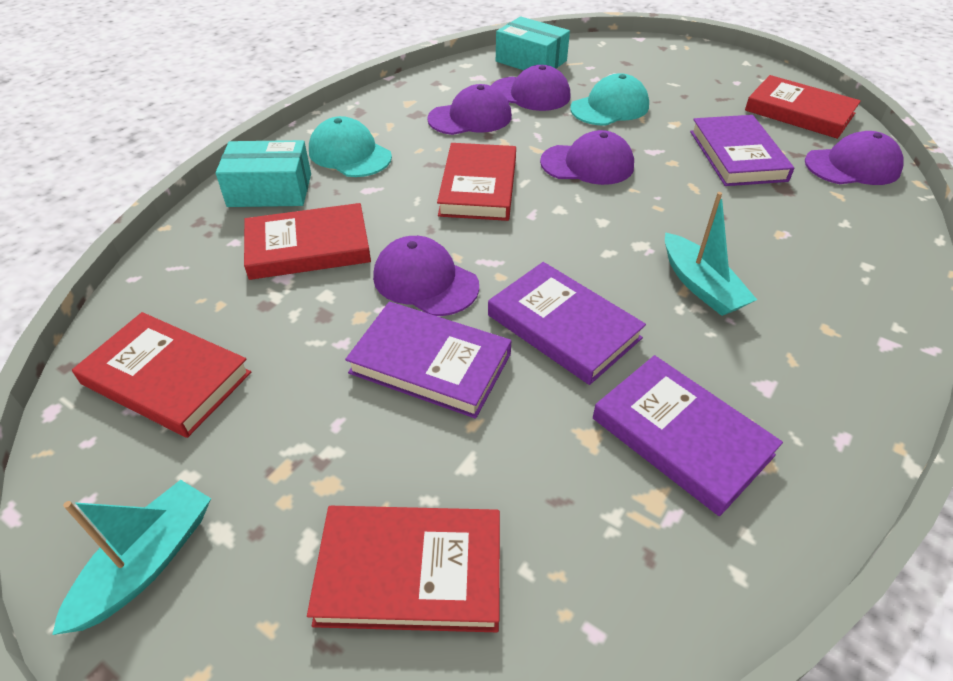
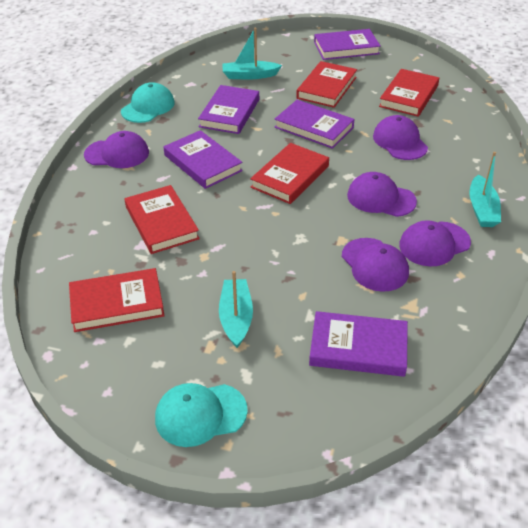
purple book: 4 -> 5
turquoise boat: 2 -> 3
turquoise box: 2 -> 0

